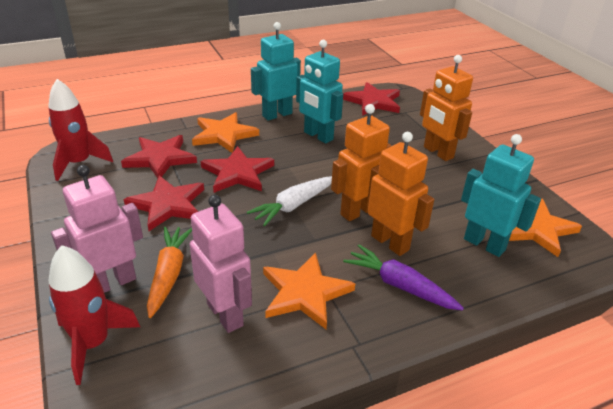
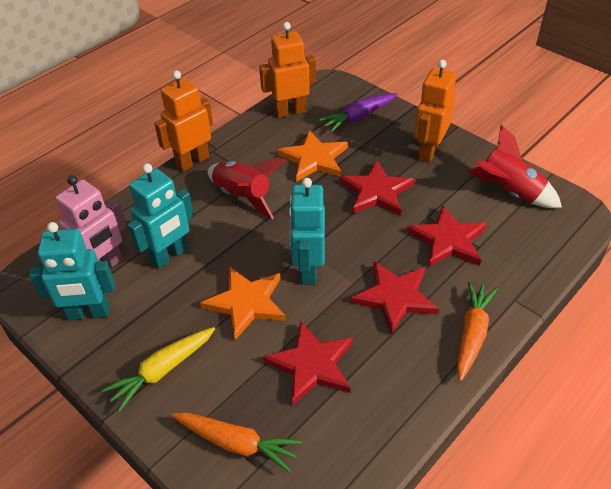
orange carrot: 1 -> 2
orange star: 3 -> 2
pink robot: 2 -> 1
white carrot: 1 -> 0
yellow carrot: 0 -> 1

